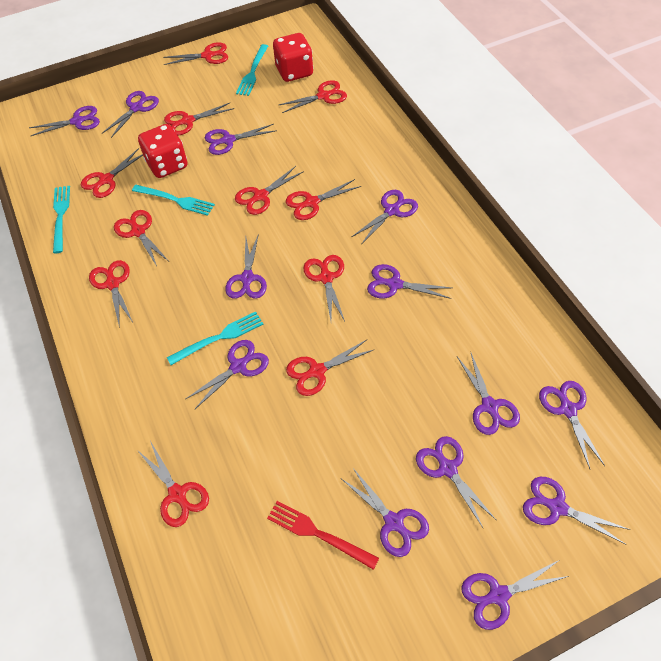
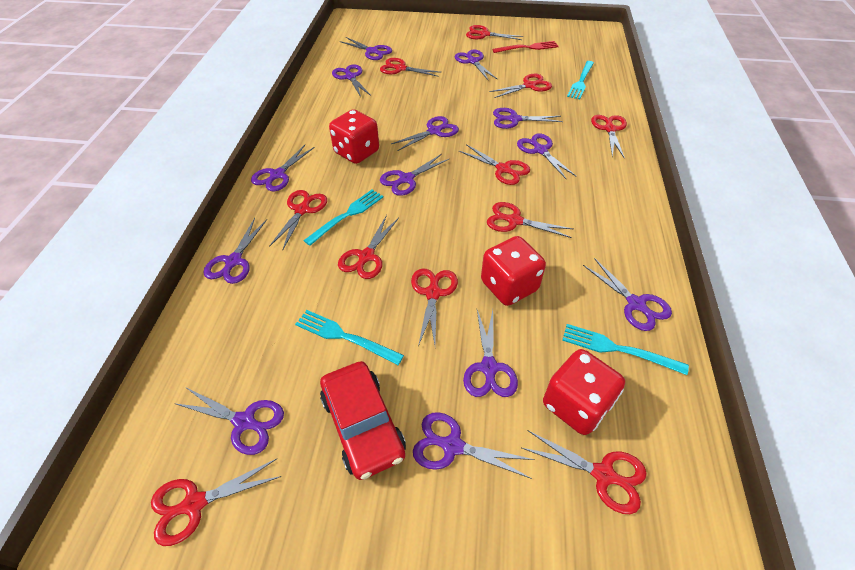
red car: 0 -> 1
red dice: 2 -> 3

